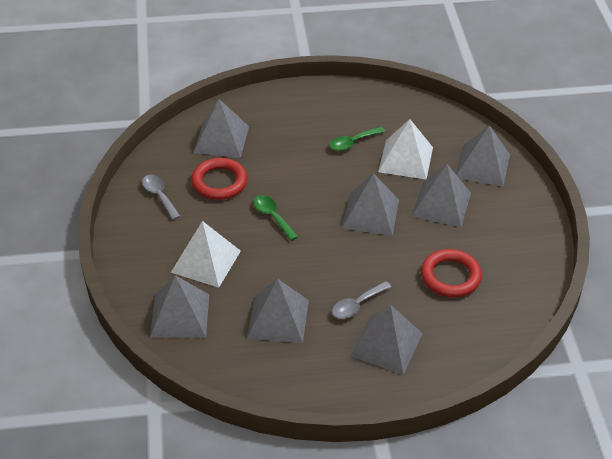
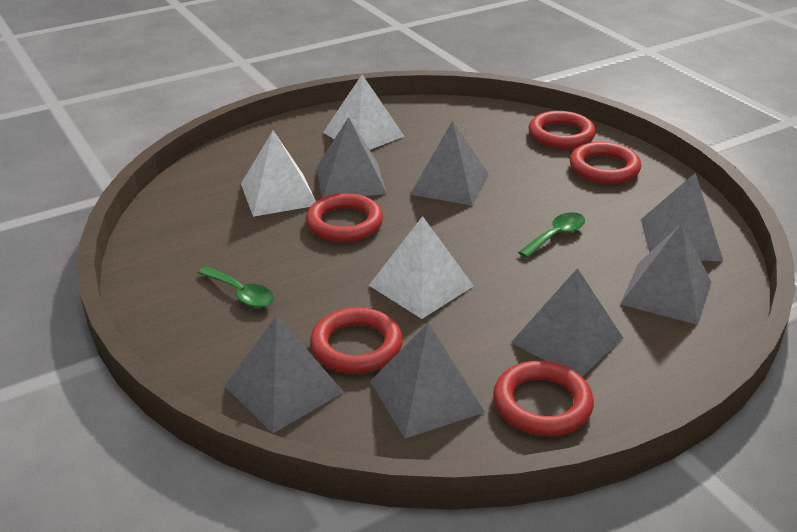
grey spoon: 2 -> 0
red ring: 2 -> 5
white pyramid: 2 -> 3

